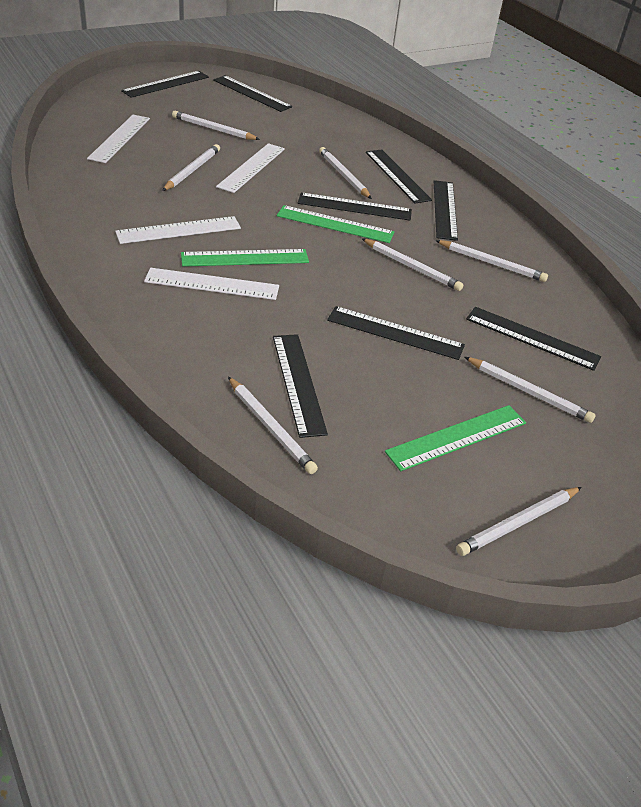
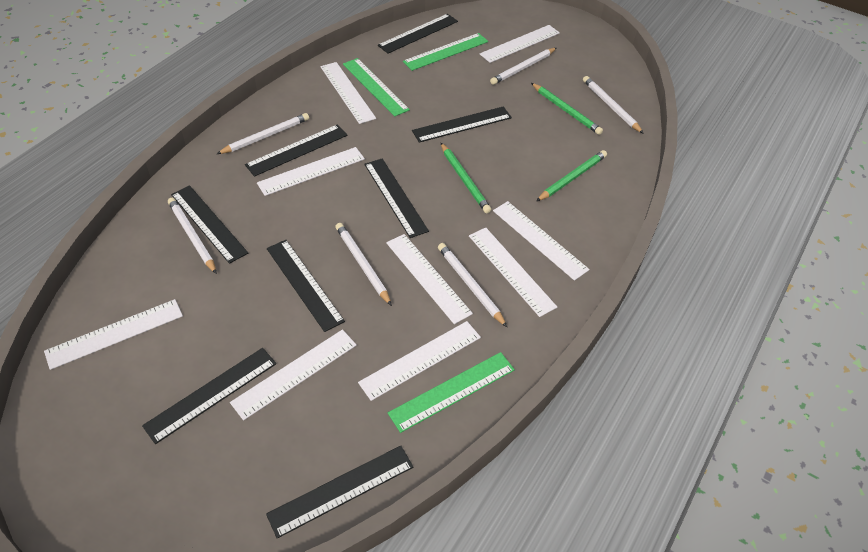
green pencil: 0 -> 3
white pencil: 8 -> 6
white ruler: 4 -> 9

